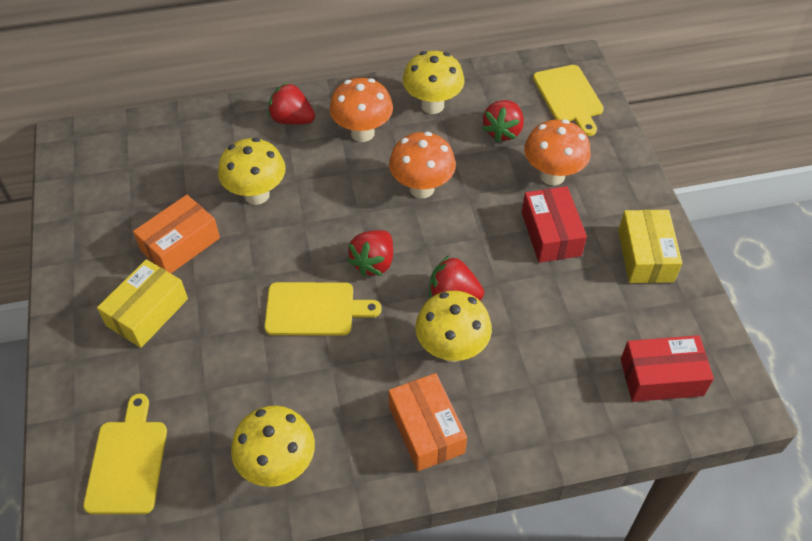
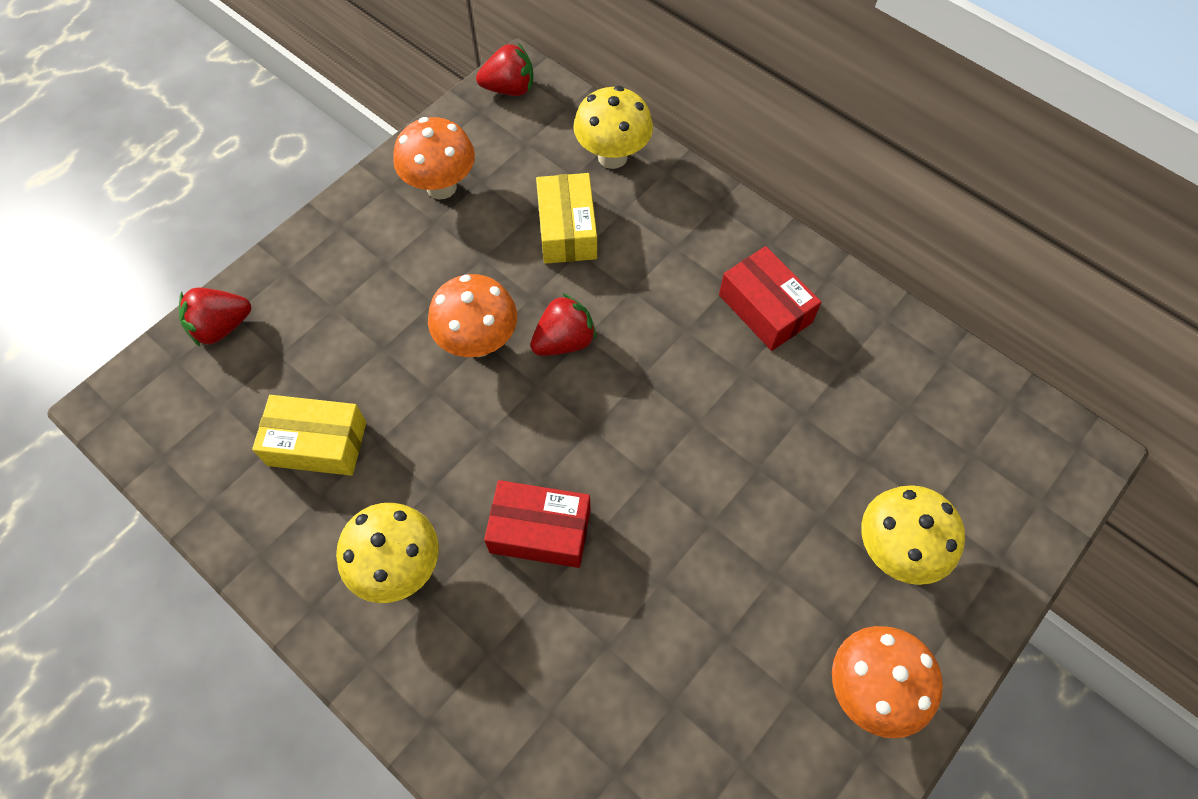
orange box: 2 -> 0
red strawberry: 4 -> 3
yellow cutting board: 3 -> 0
yellow mushroom: 4 -> 3

